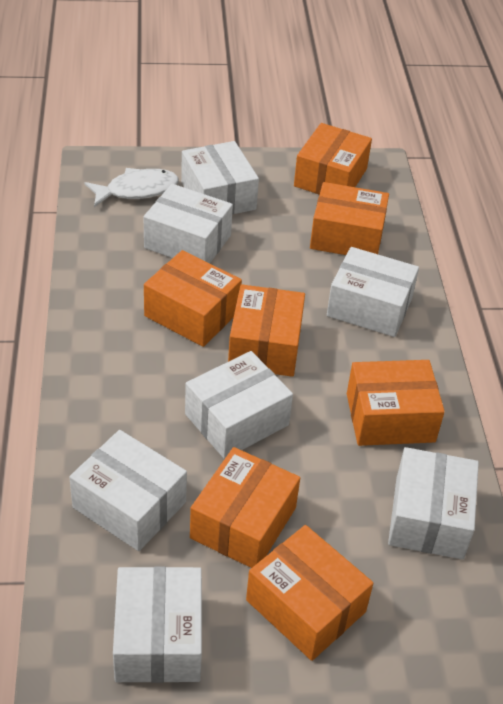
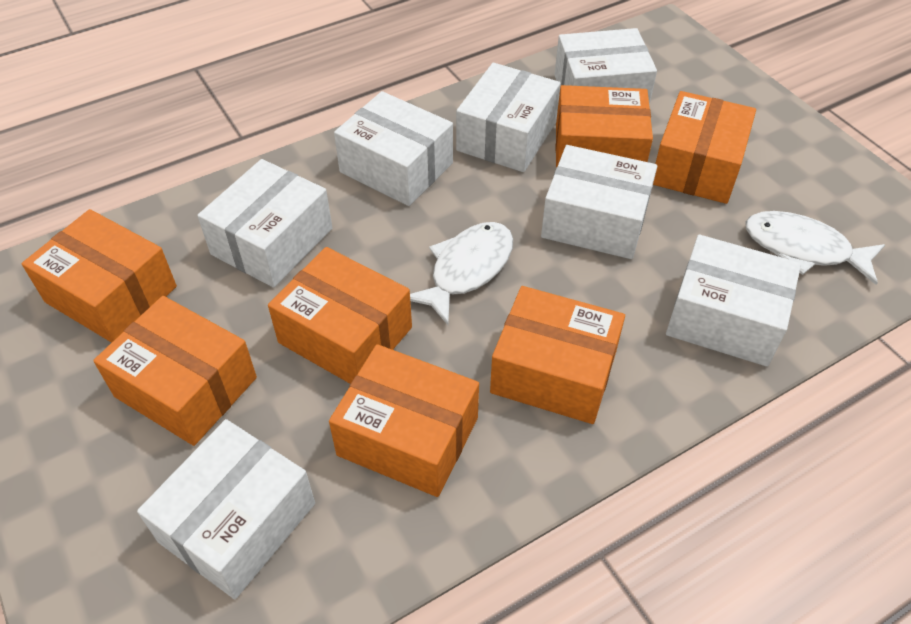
white fish: 1 -> 2

